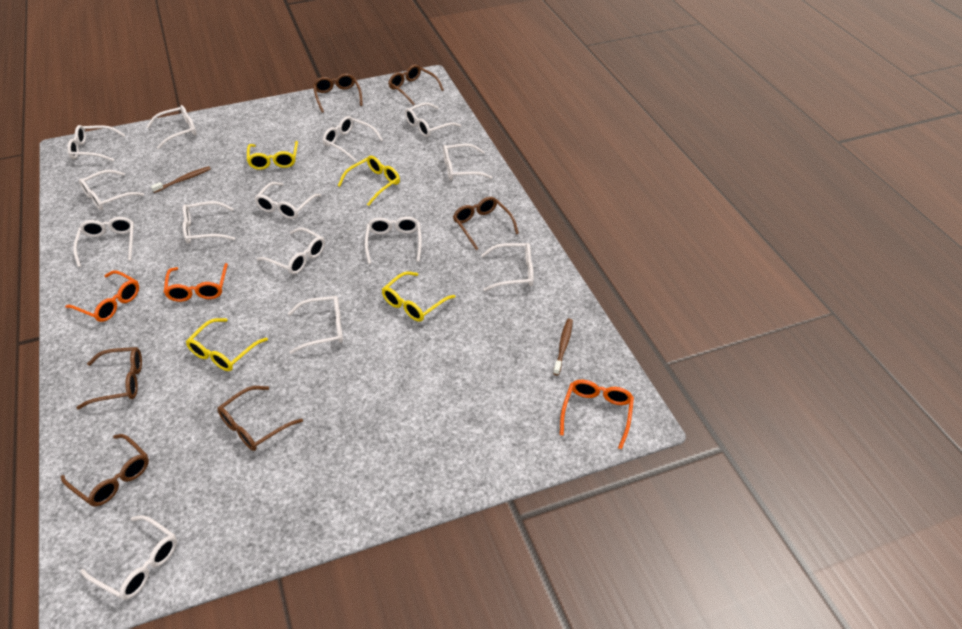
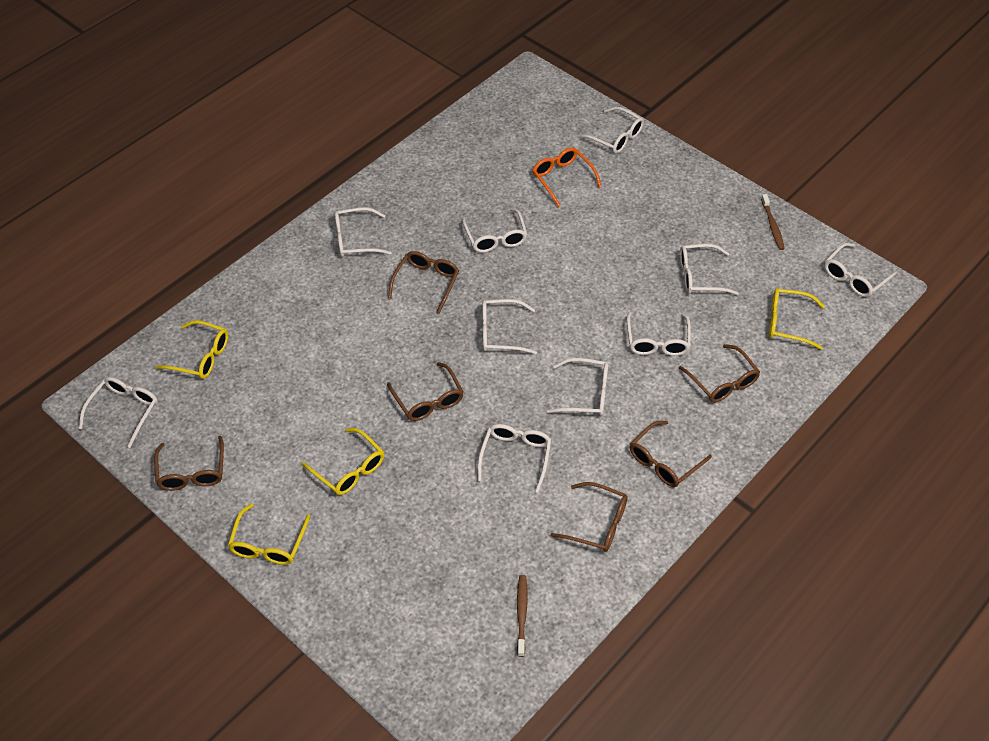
orange glasses: 3 -> 1
white glasses: 14 -> 10

